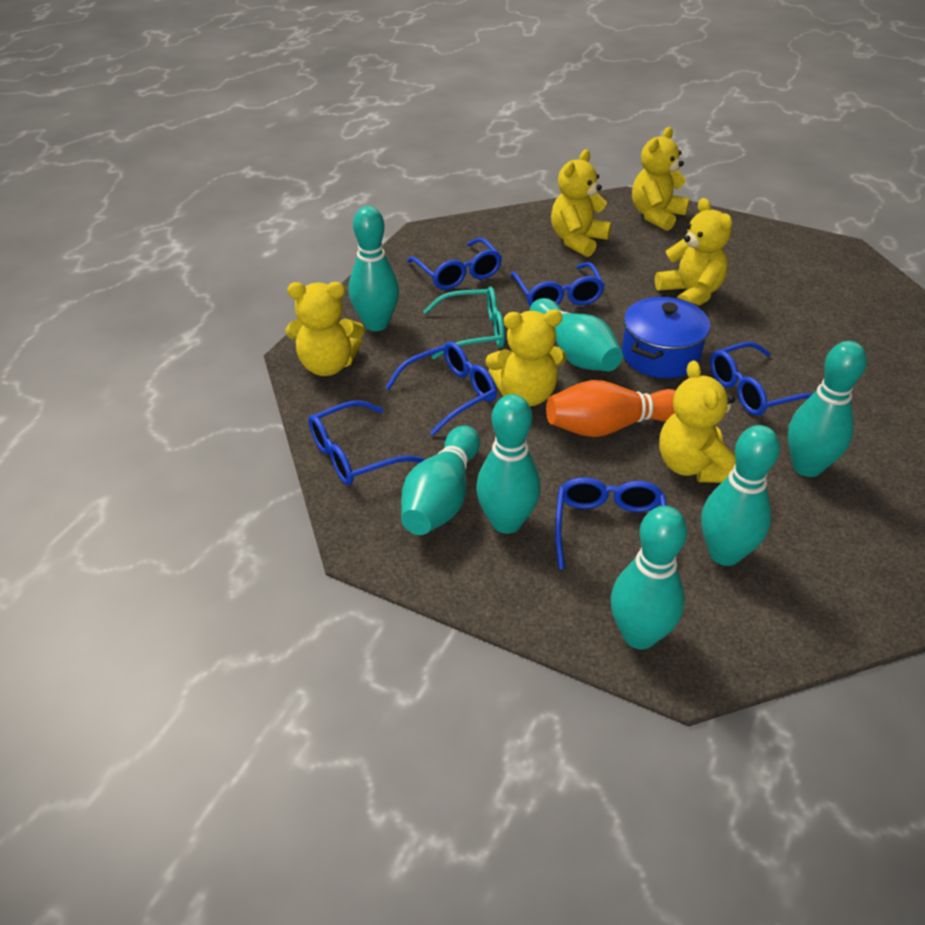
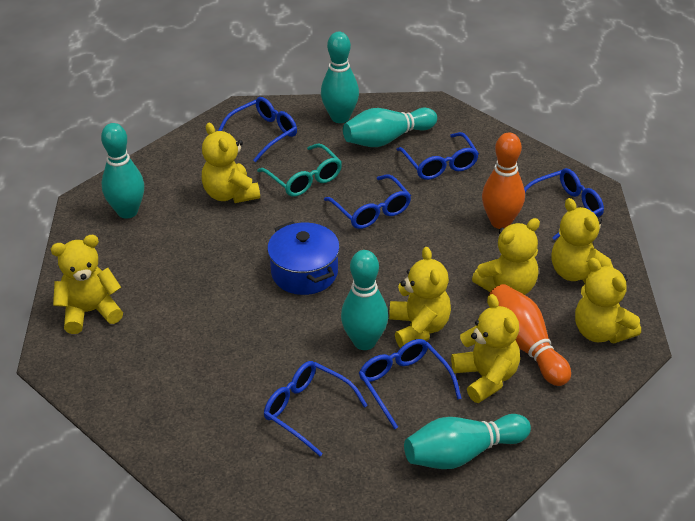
orange bowling pin: 1 -> 2
turquoise bowling pin: 7 -> 5
yellow teddy bear: 6 -> 7

